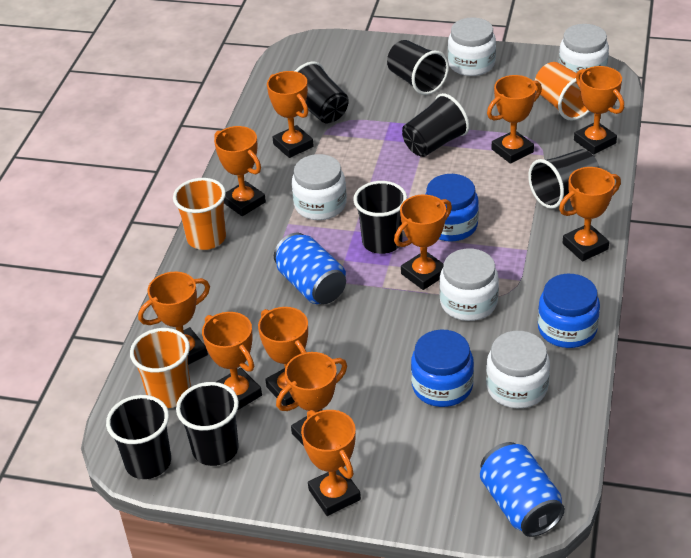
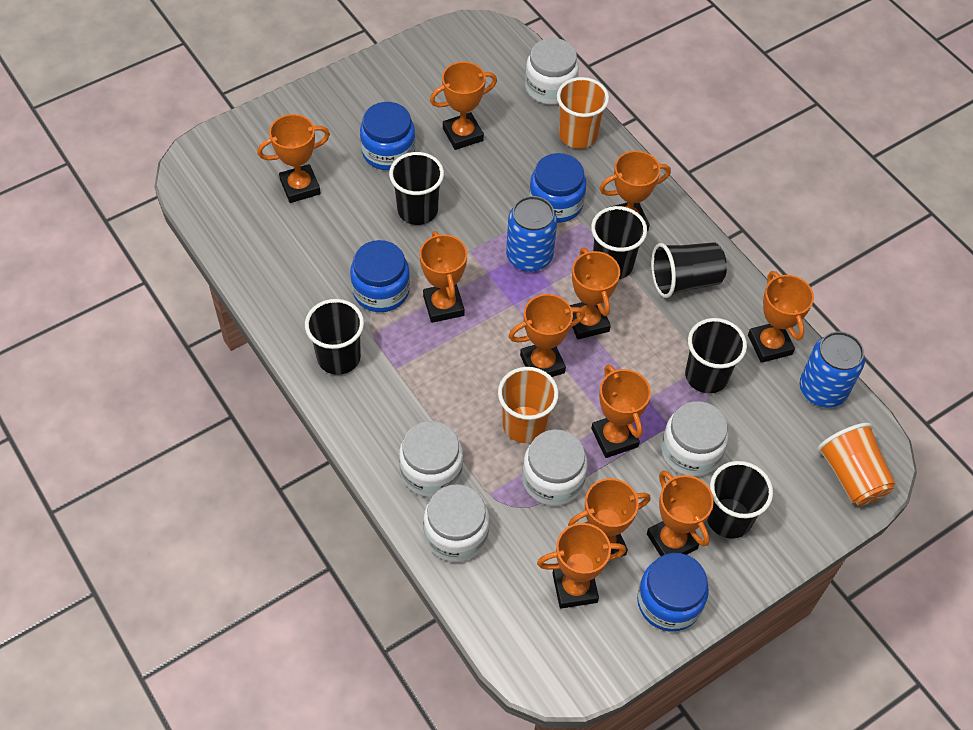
black cup: 7 -> 6
blue jar: 3 -> 4

